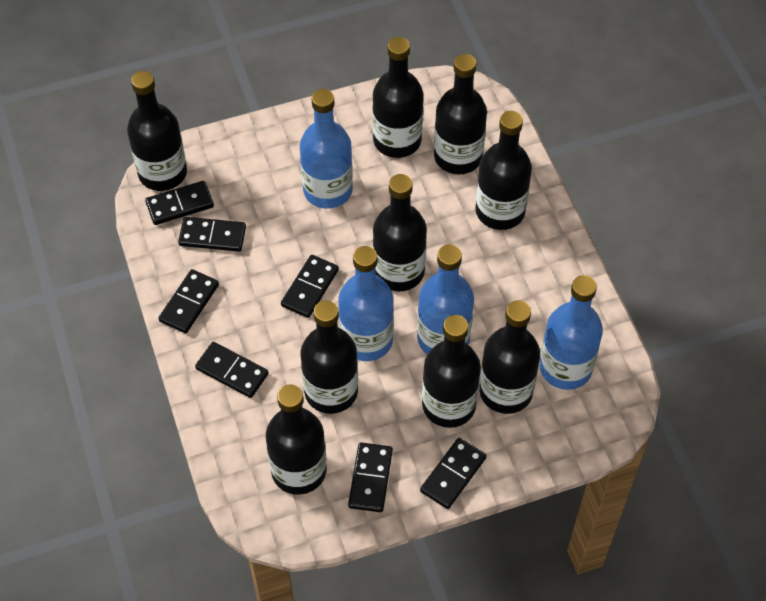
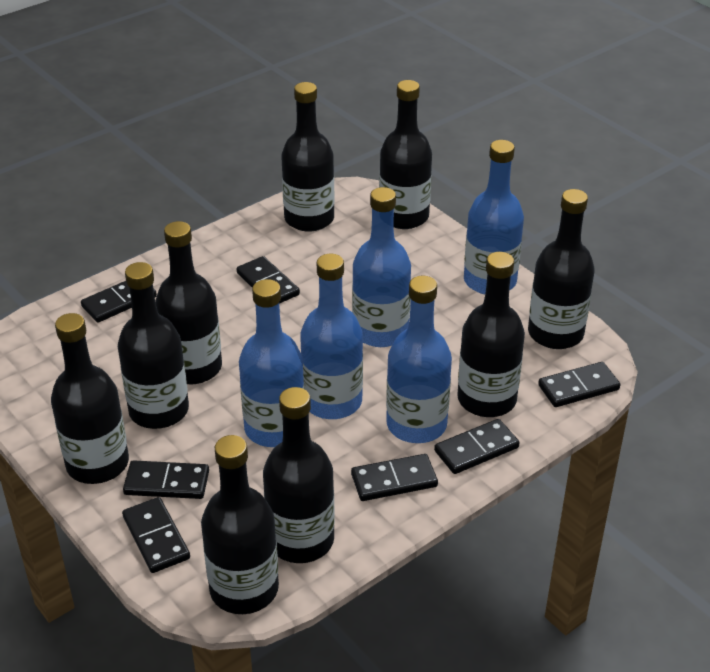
blue bottle: 4 -> 5

